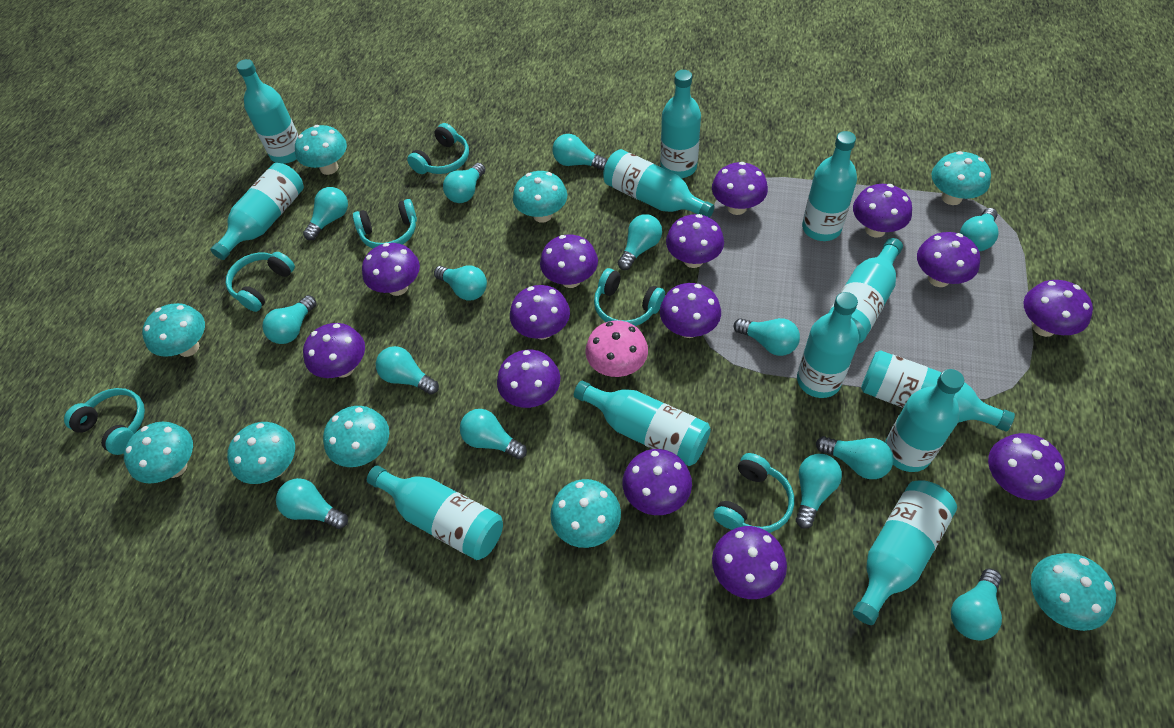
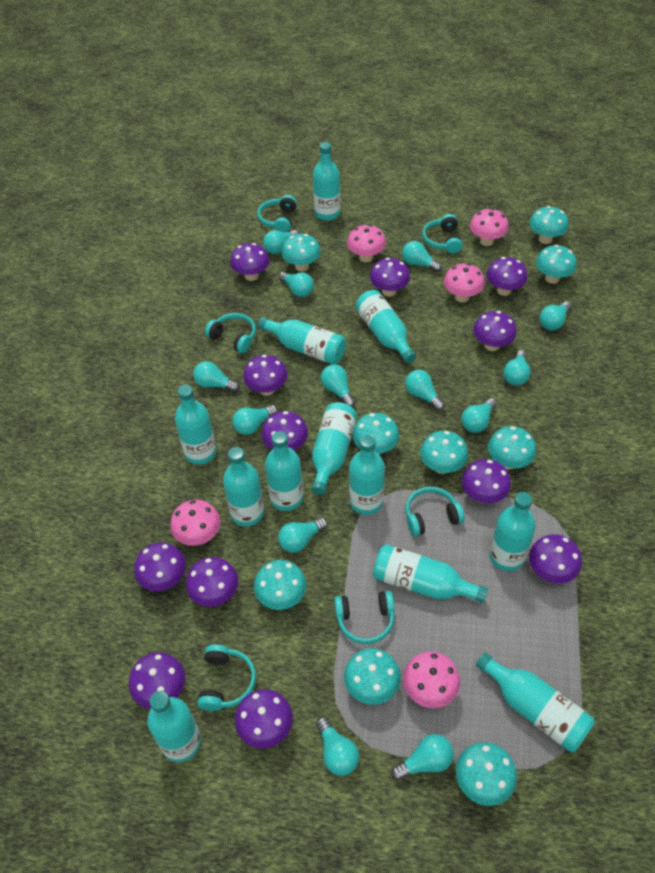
pink mushroom: 1 -> 5
purple mushroom: 14 -> 12
turquoise light bulb: 14 -> 13

